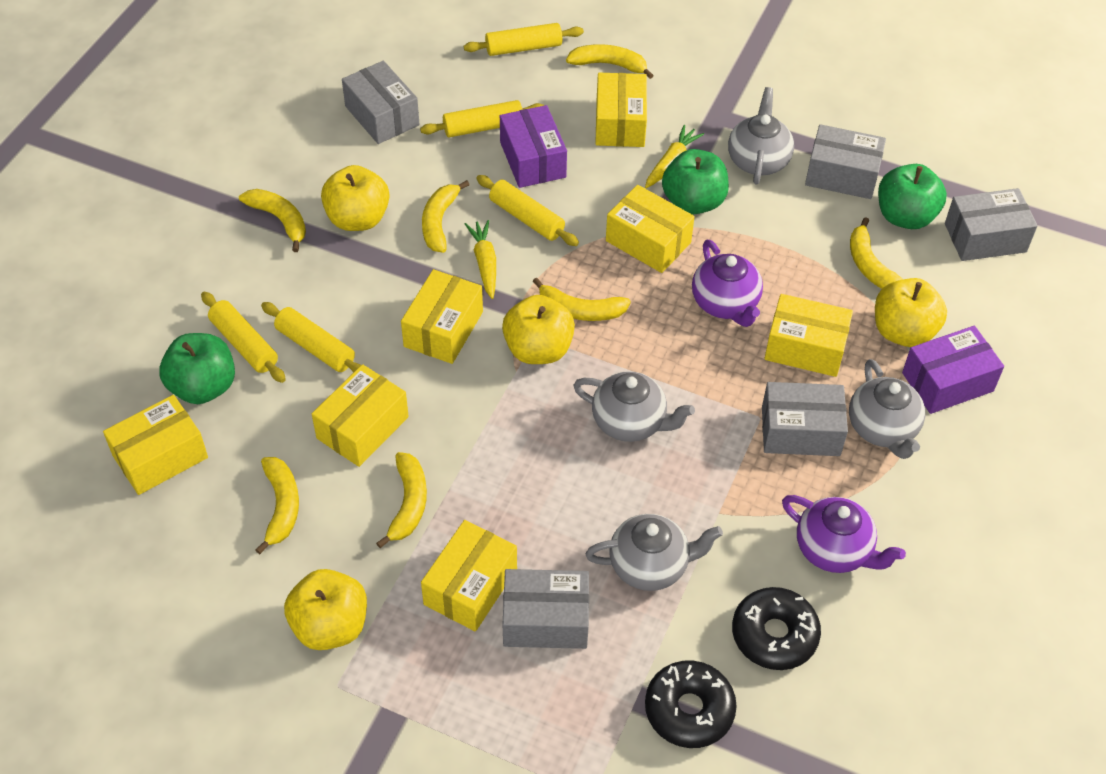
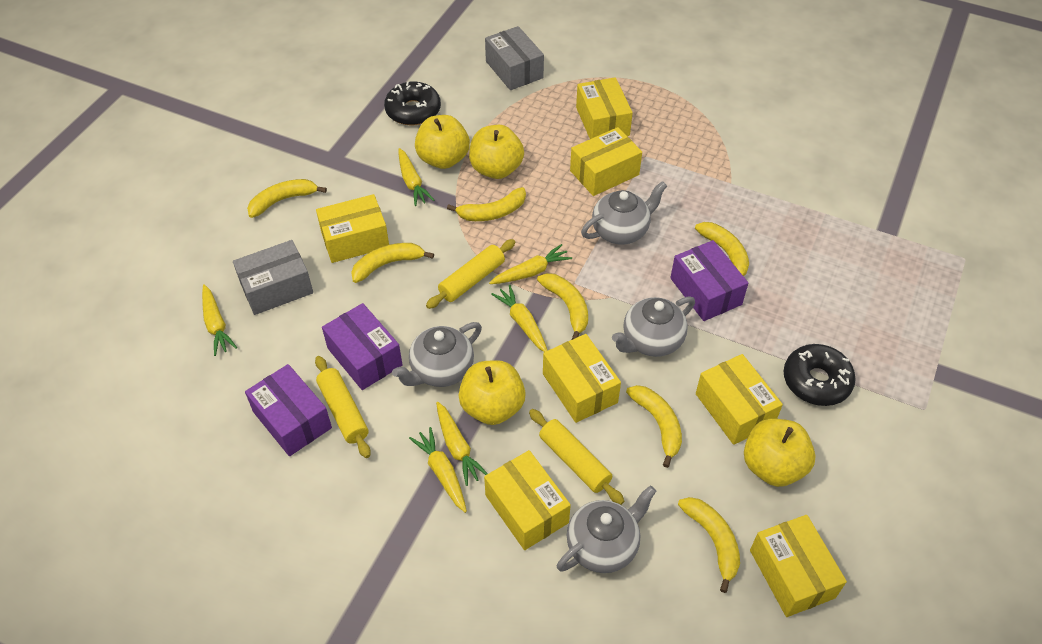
green apple: 3 -> 0
grey box: 5 -> 2
purple box: 2 -> 3
purple teapot: 2 -> 0
yellow carrot: 2 -> 6
yellow rolling pin: 5 -> 3

